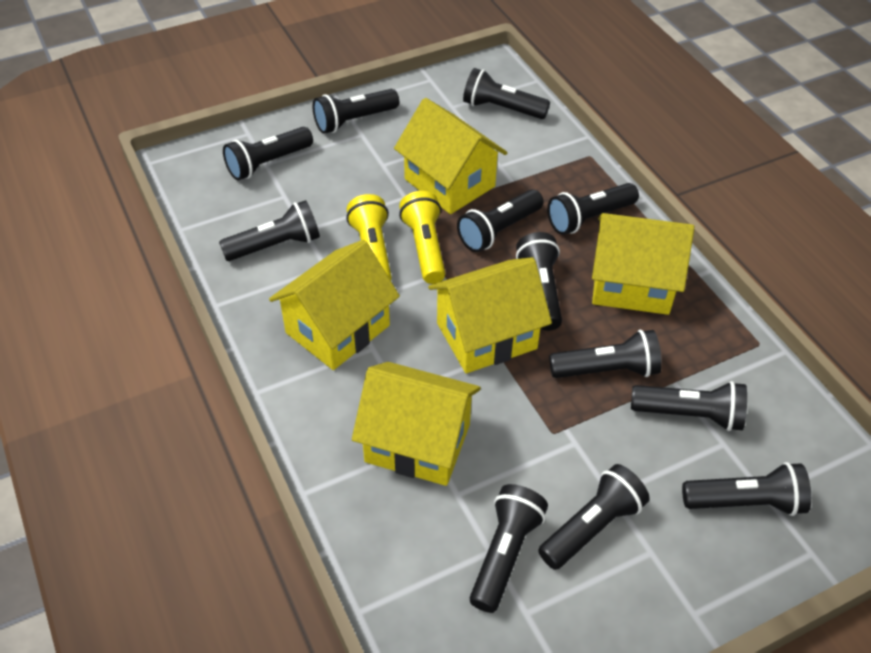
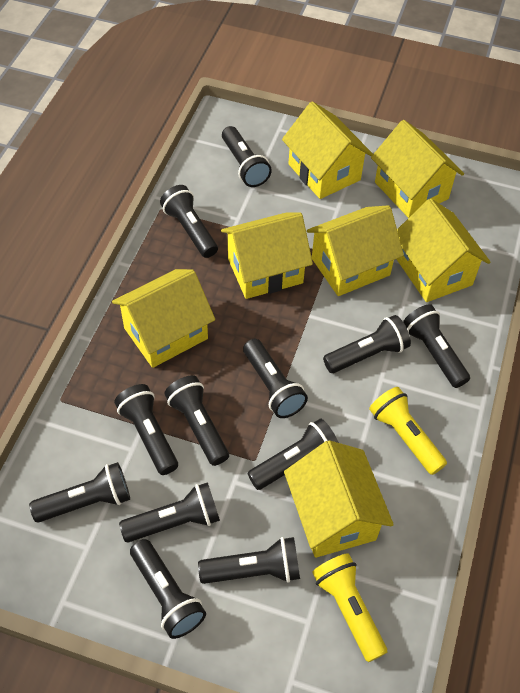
yellow house: 5 -> 7

